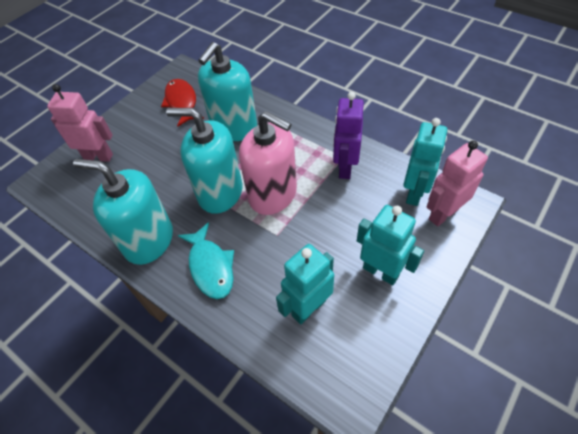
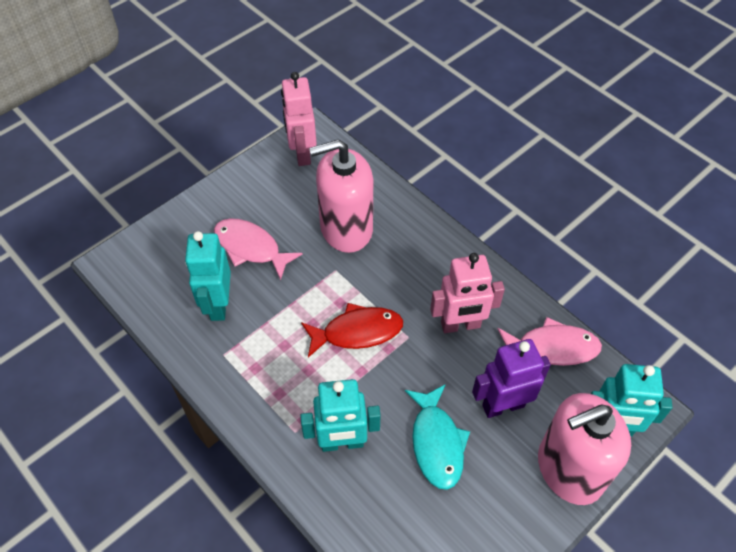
pink fish: 0 -> 2
pink soap dispenser: 1 -> 2
turquoise soap dispenser: 3 -> 0

